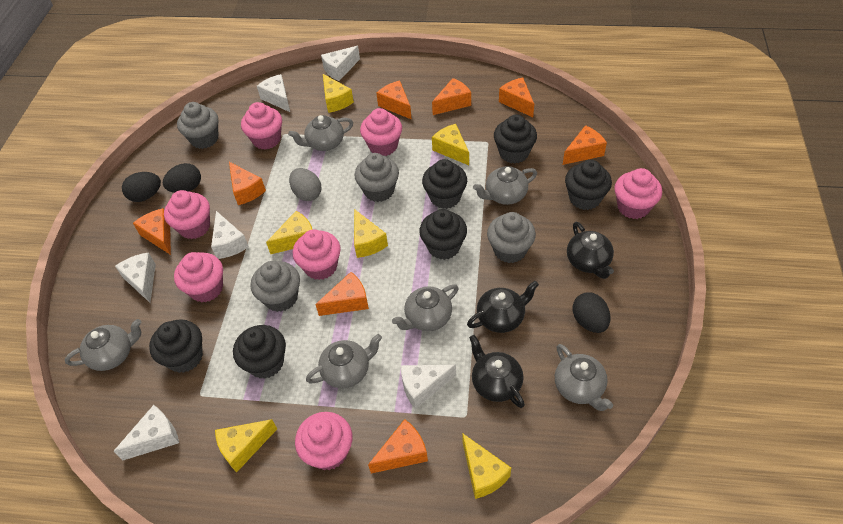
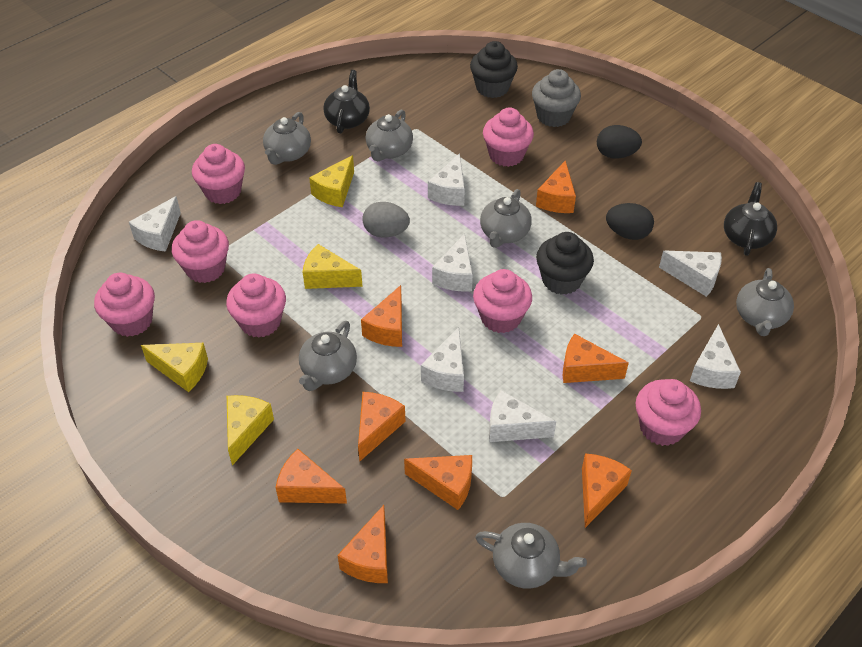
black cupcake: 6 -> 2
black egg: 3 -> 2
black teapot: 3 -> 2
grey cupcake: 4 -> 1
white cheese: 6 -> 7
yellow cheese: 6 -> 4

